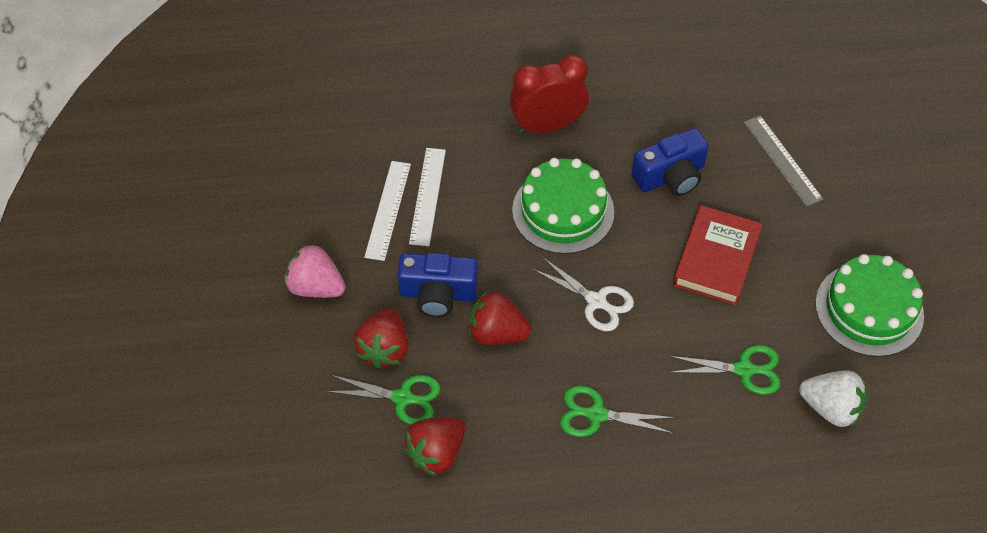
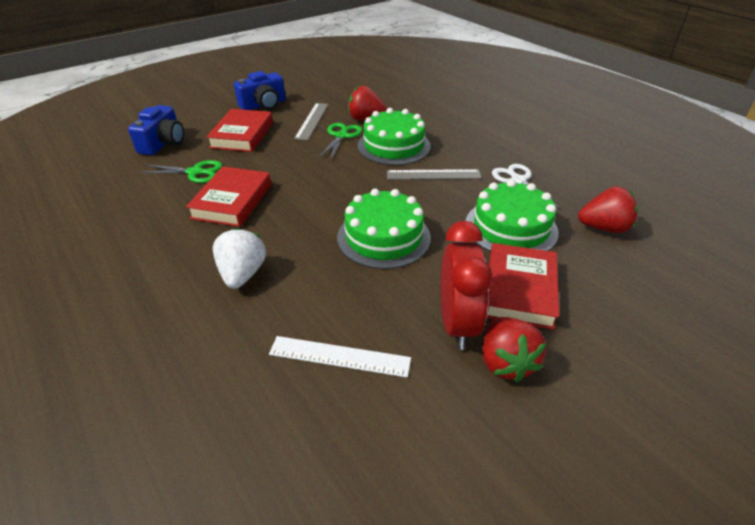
green cake: 2 -> 3
green scissors: 3 -> 2
grey ruler: 1 -> 2
pink strawberry: 1 -> 0
red book: 1 -> 3
white ruler: 2 -> 1

